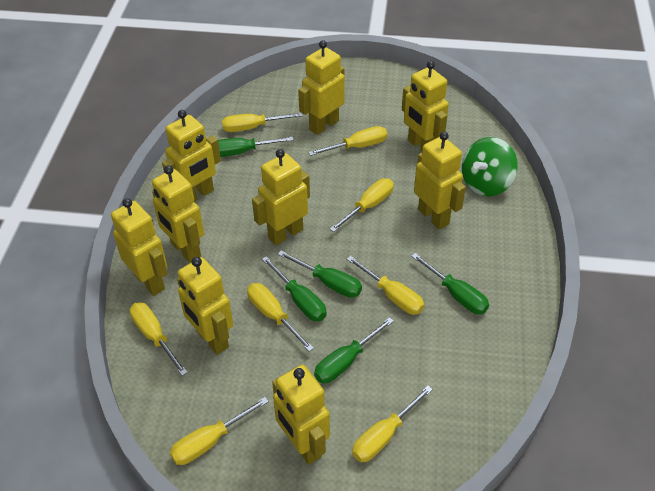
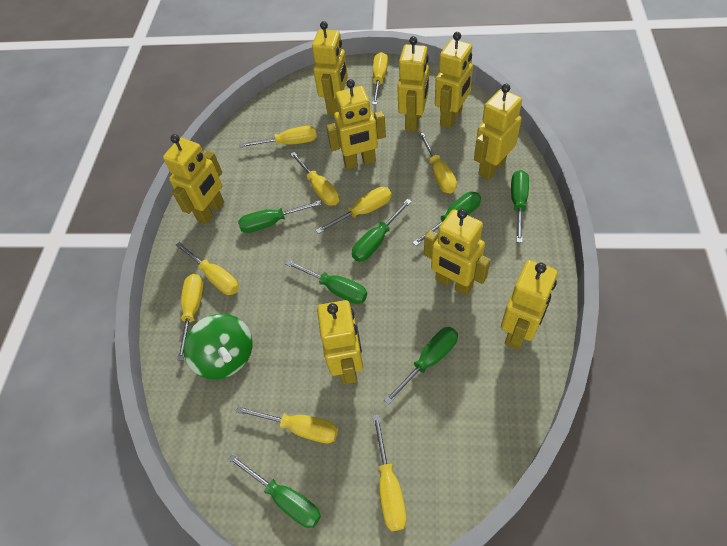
green screwdriver: 5 -> 7
yellow screwdriver: 8 -> 9

